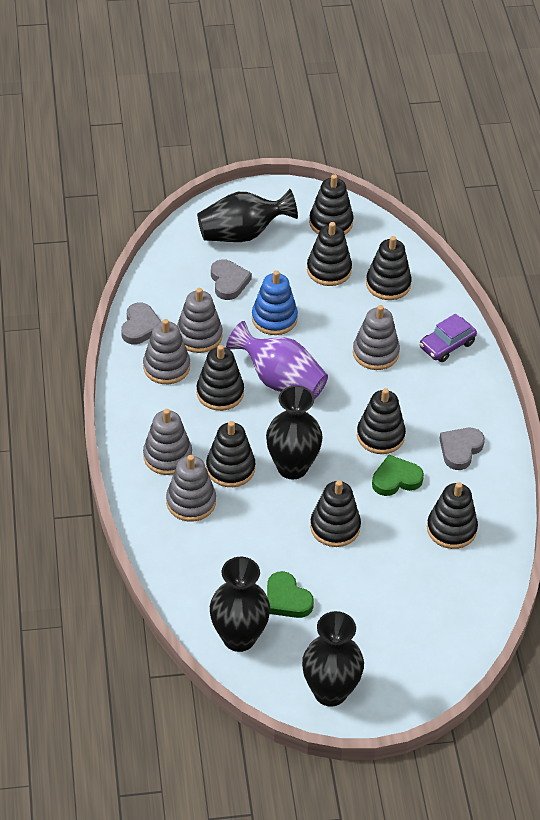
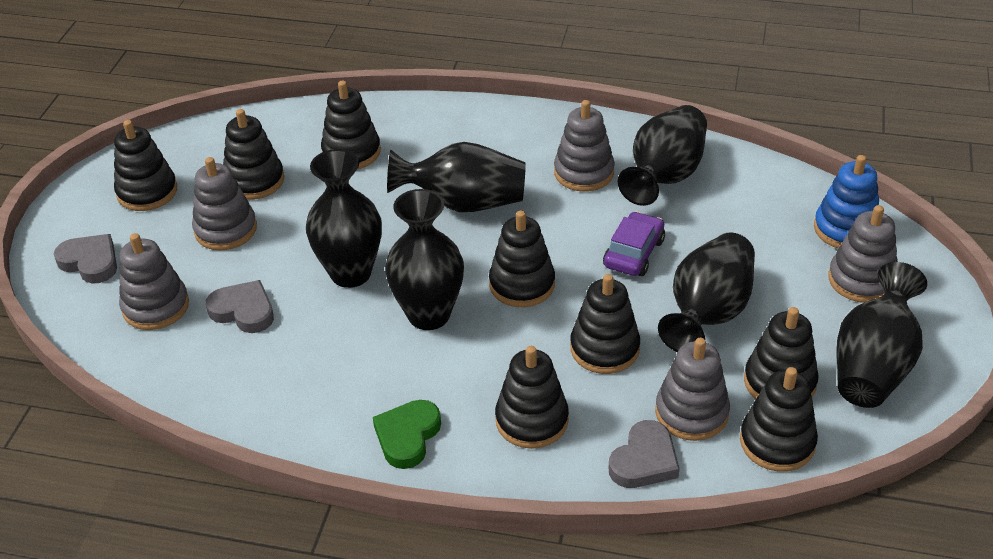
black vase: 4 -> 6
green heart: 2 -> 1
purple vase: 1 -> 0

